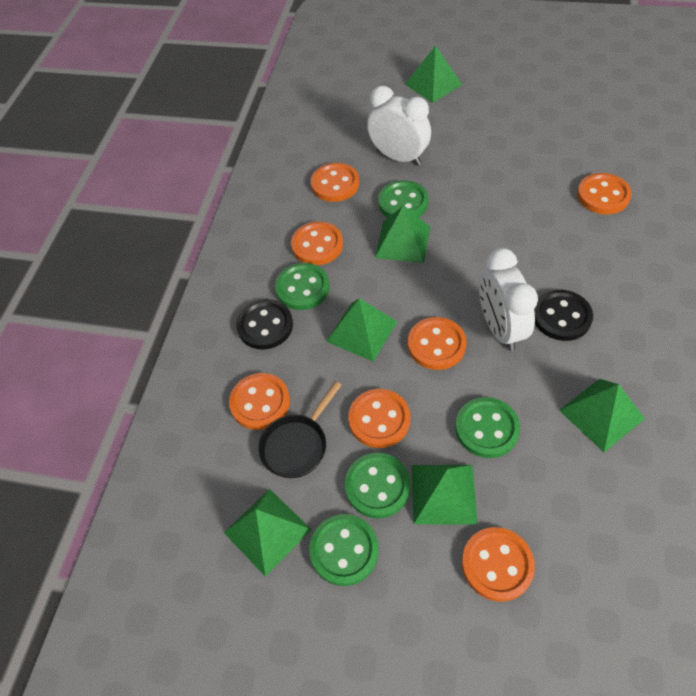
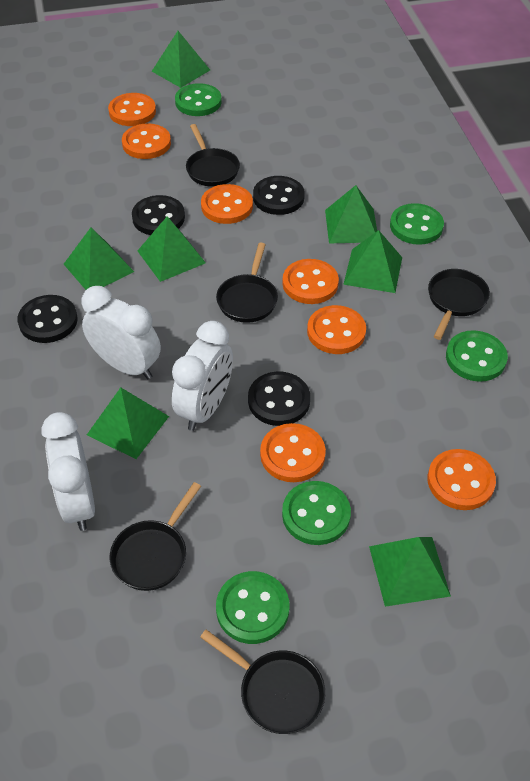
black button: 2 -> 4
black pan: 1 -> 5
green pyramid: 6 -> 7
white clock: 2 -> 3

